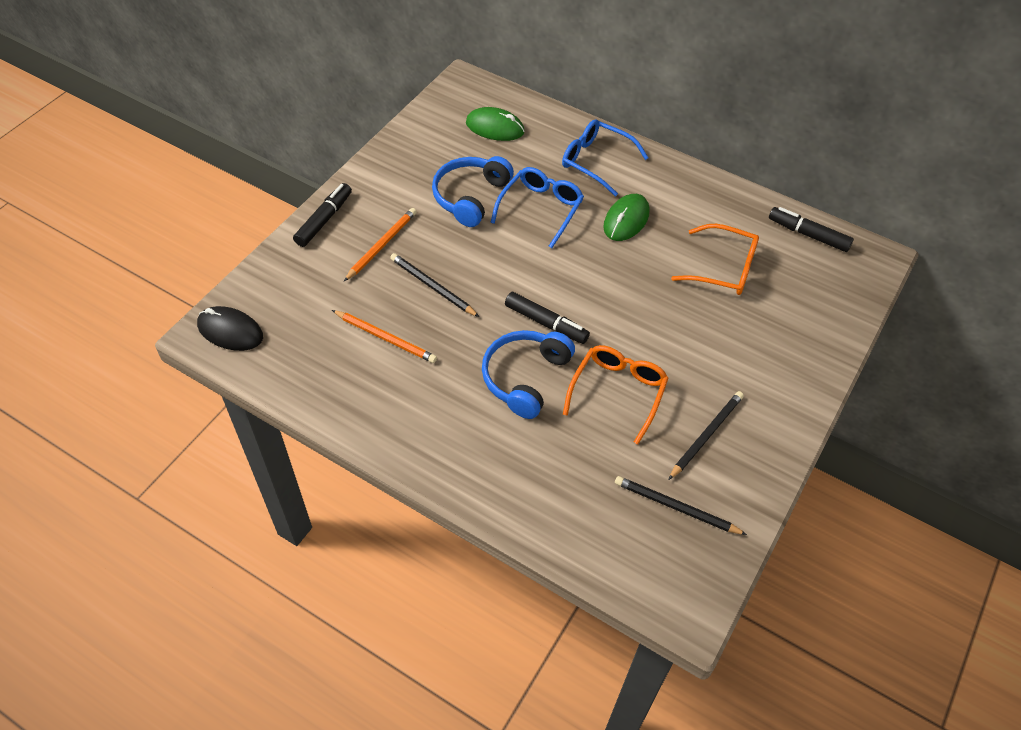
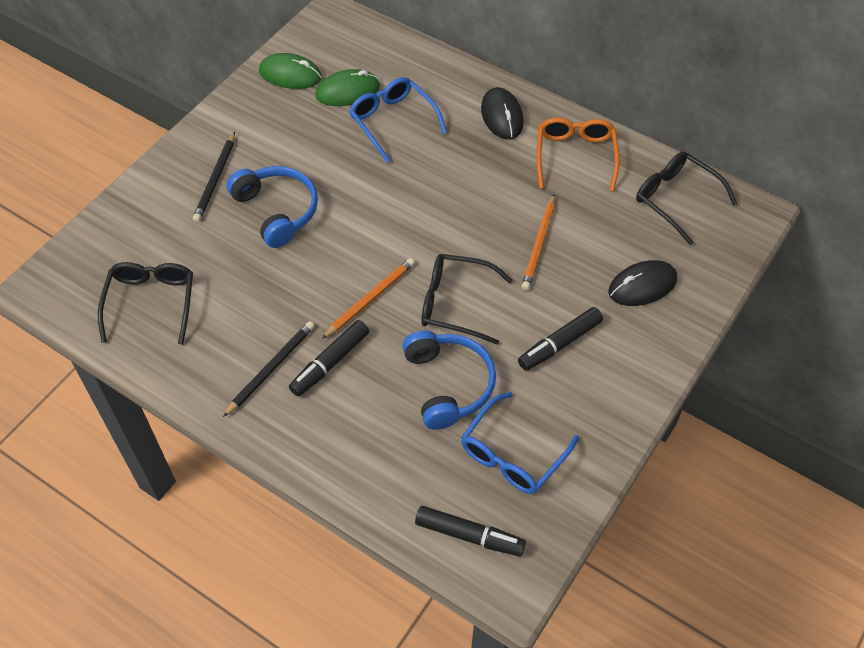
black glasses: 0 -> 3
black mouse: 1 -> 2
black pencil: 3 -> 2
orange glasses: 2 -> 1

